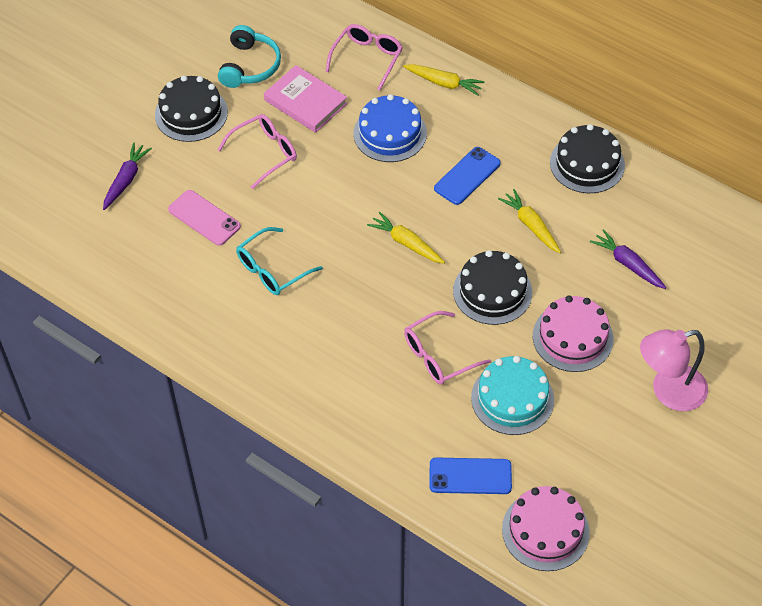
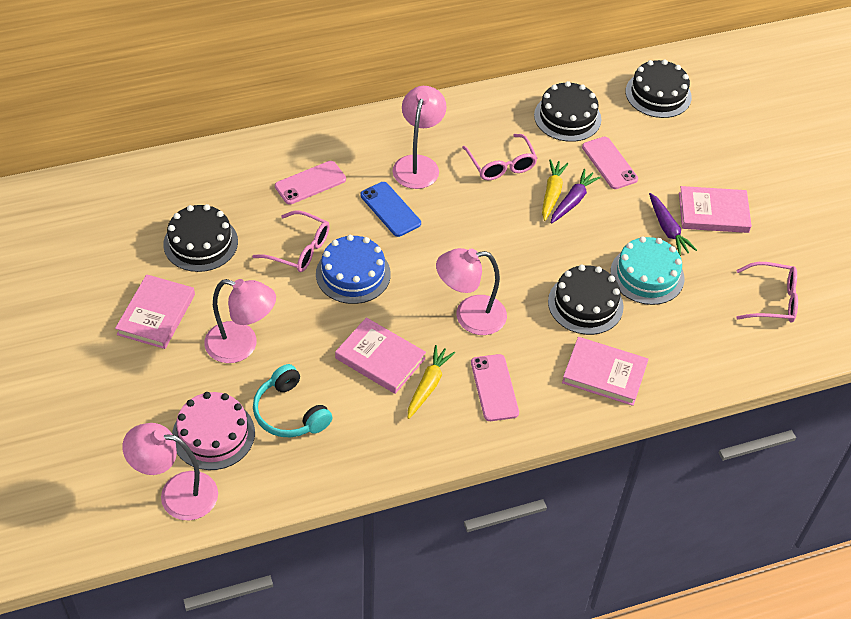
black cake: 3 -> 4
blue phone: 2 -> 1
pink book: 1 -> 4
pink cake: 2 -> 1
pink lamp: 1 -> 4
pink phone: 1 -> 3
turquoise glasses: 1 -> 0
yellow carrot: 3 -> 2

